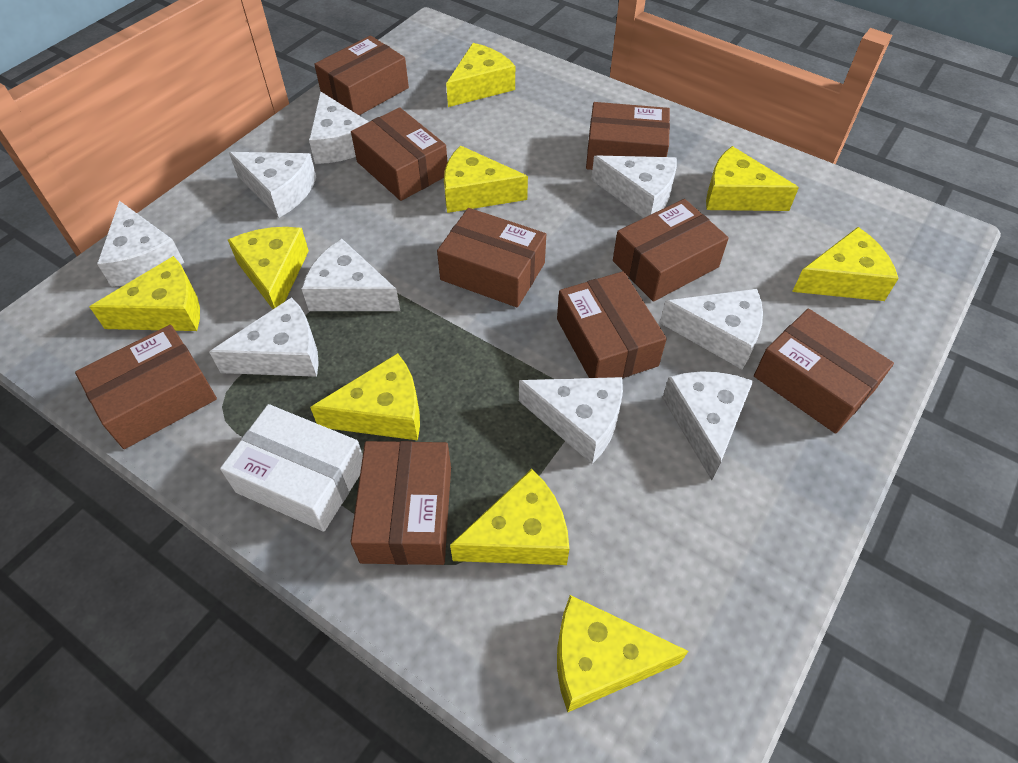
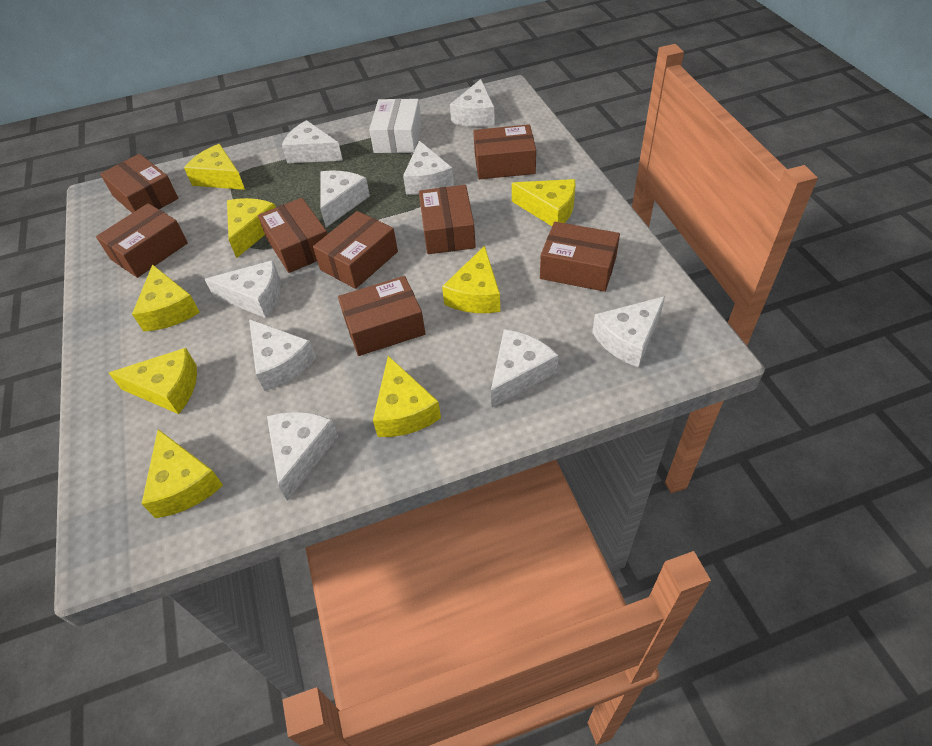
brown box: 9 -> 8
yellow cheese: 9 -> 8

